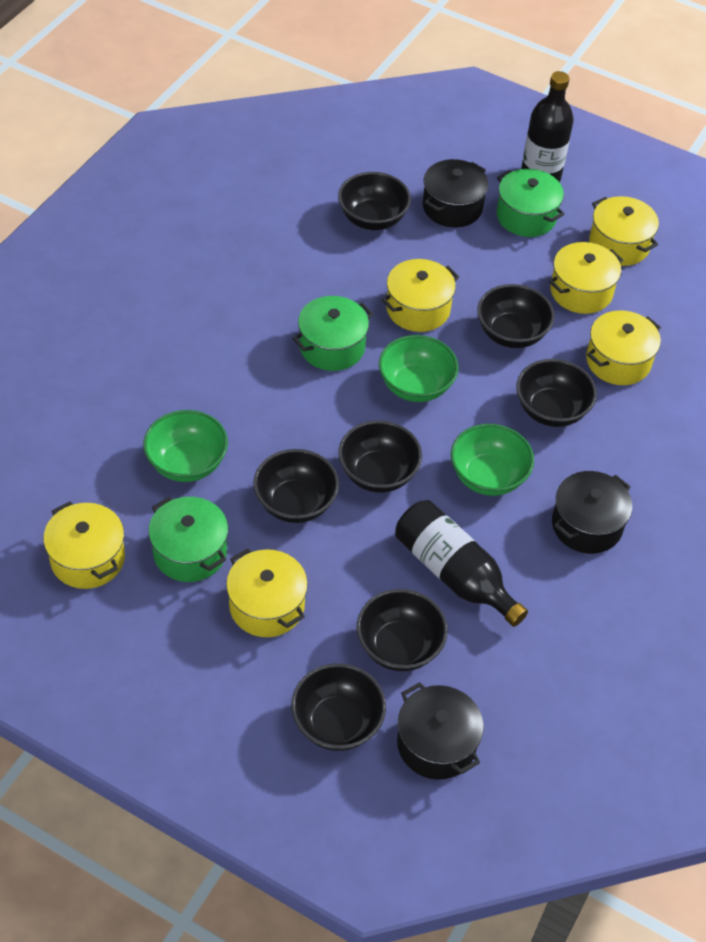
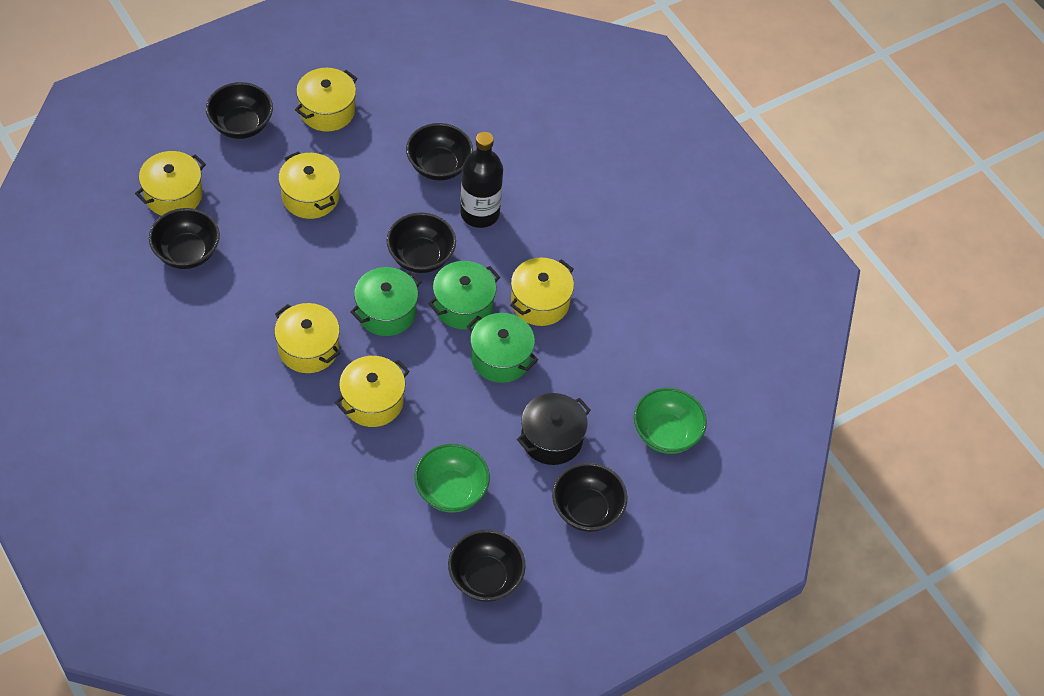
black bottle: 2 -> 1
black bowl: 7 -> 6
black pot: 3 -> 1
green bowl: 3 -> 2

